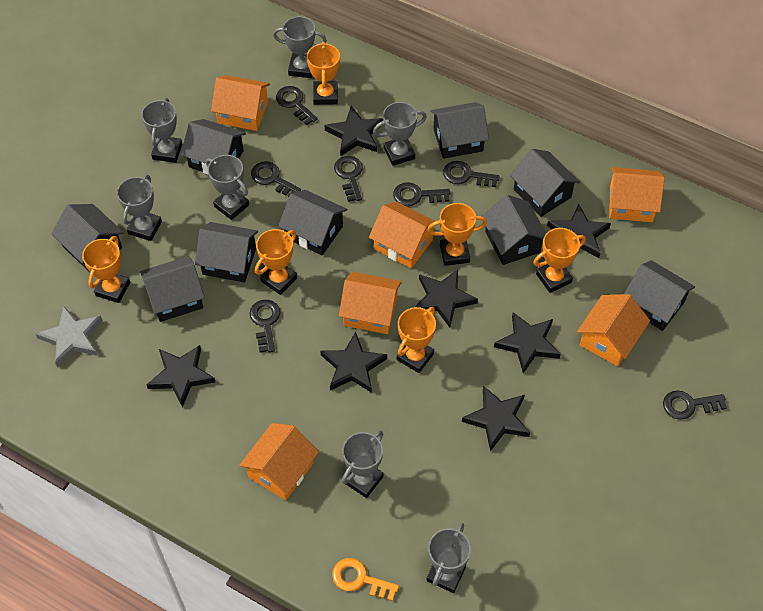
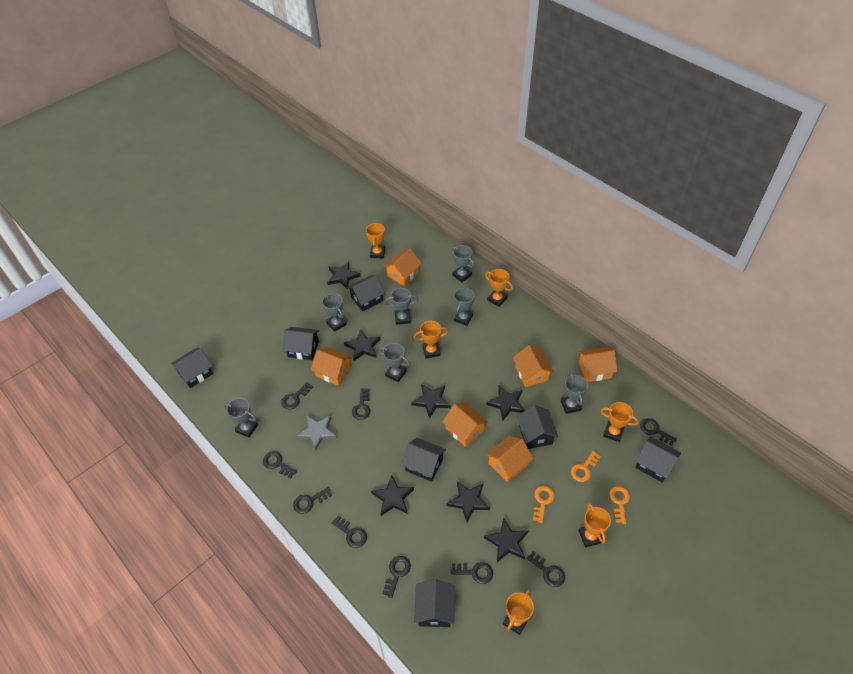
black house: 9 -> 7
black key: 7 -> 9
orange key: 1 -> 3

